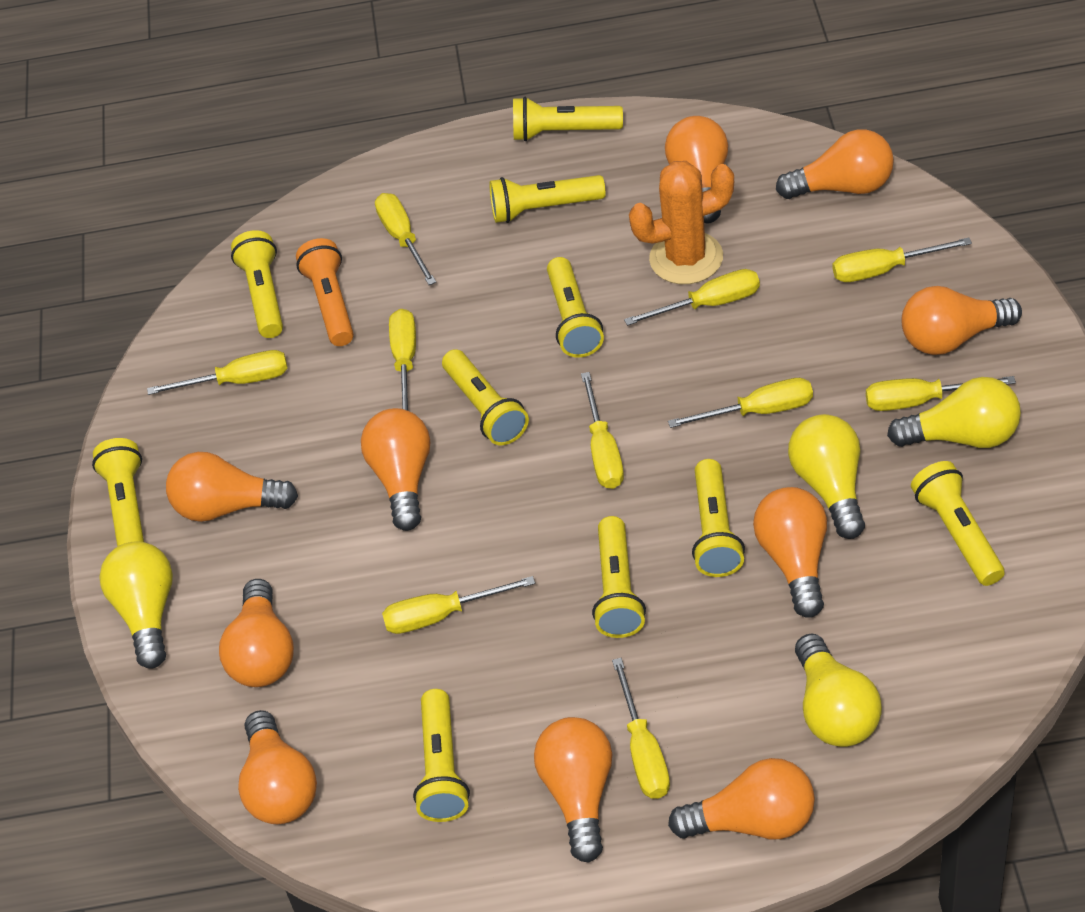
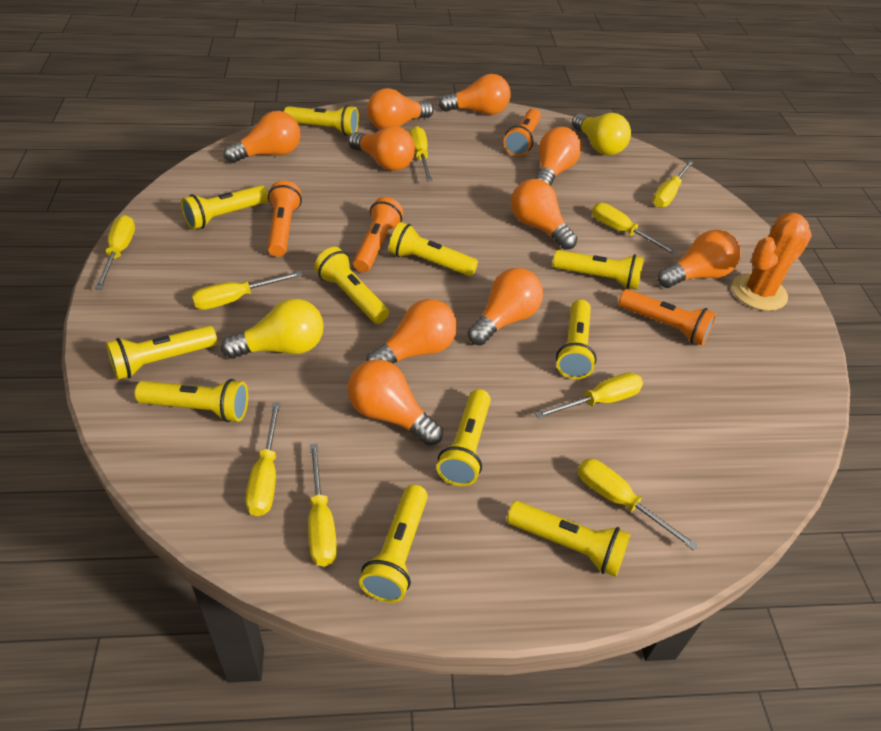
orange flashlight: 1 -> 4
yellow flashlight: 10 -> 11
yellow light bulb: 4 -> 2
yellow screwdriver: 10 -> 9

